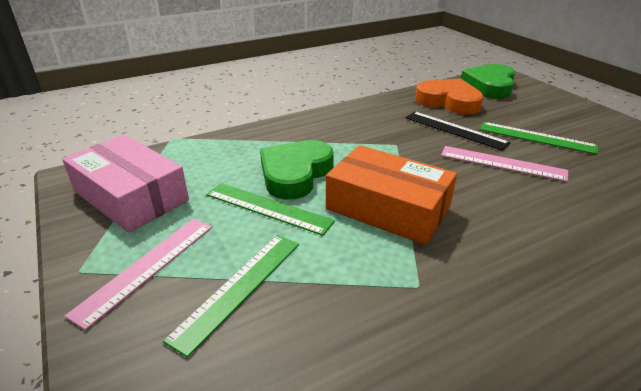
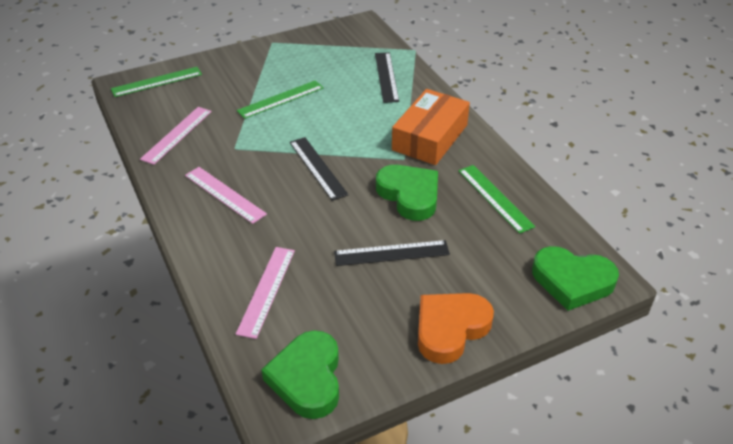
black ruler: 1 -> 3
green heart: 2 -> 3
pink box: 1 -> 0
pink ruler: 2 -> 3

